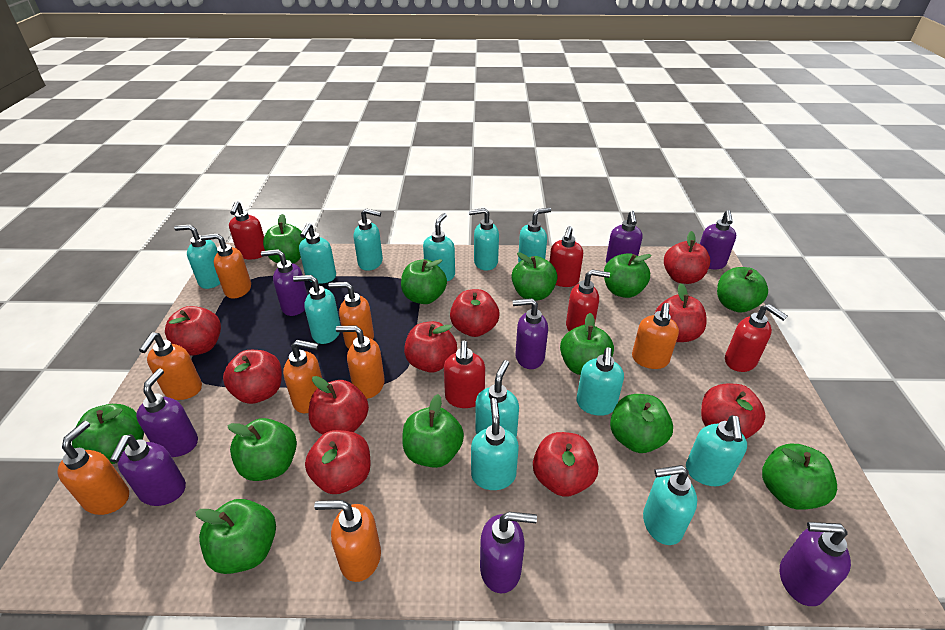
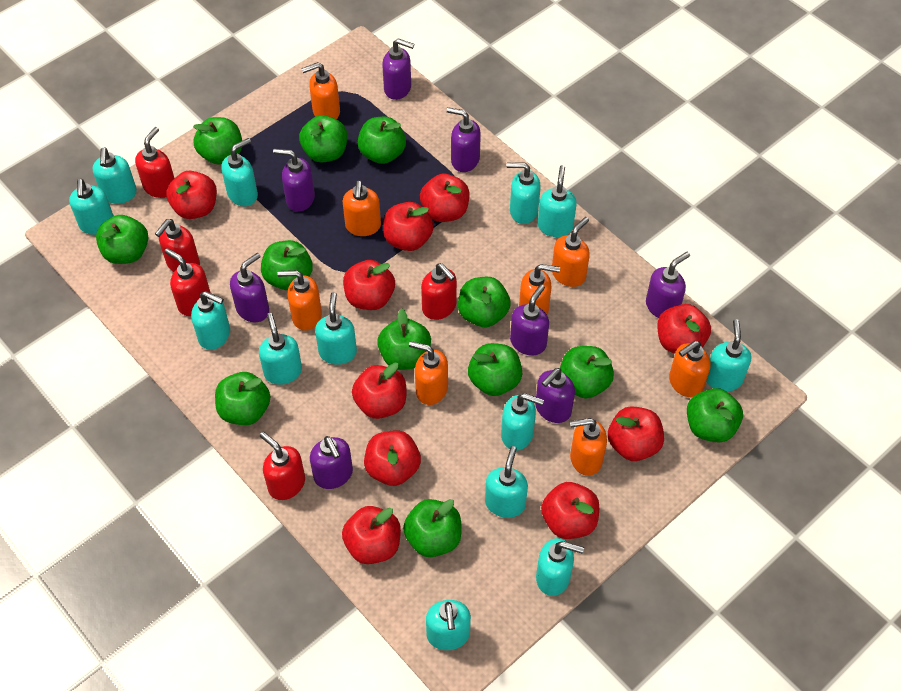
turquoise soap dispenser: 12 -> 13

